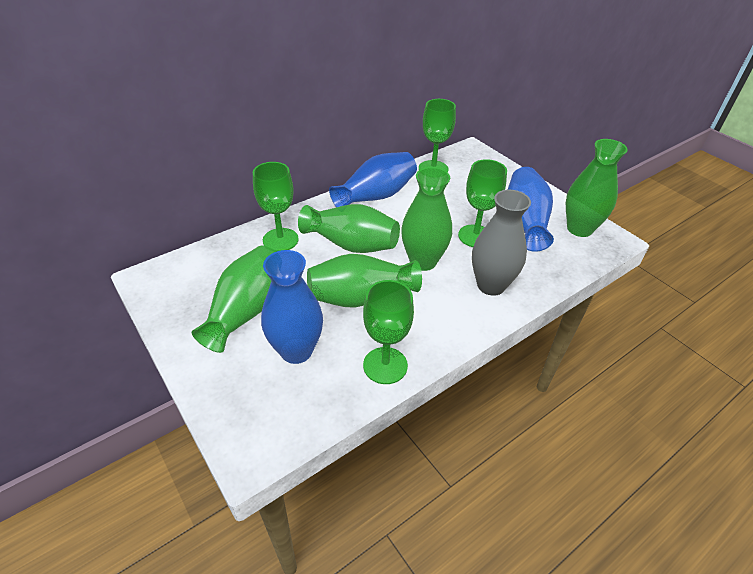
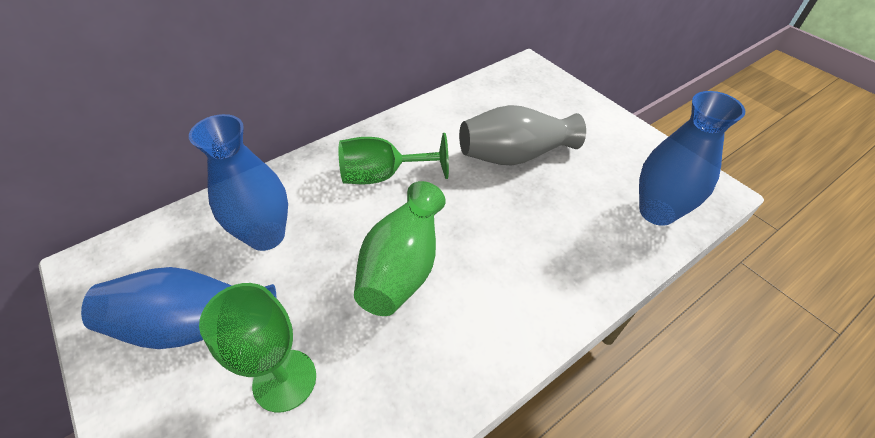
green goblet: 4 -> 2
green vase: 5 -> 1

